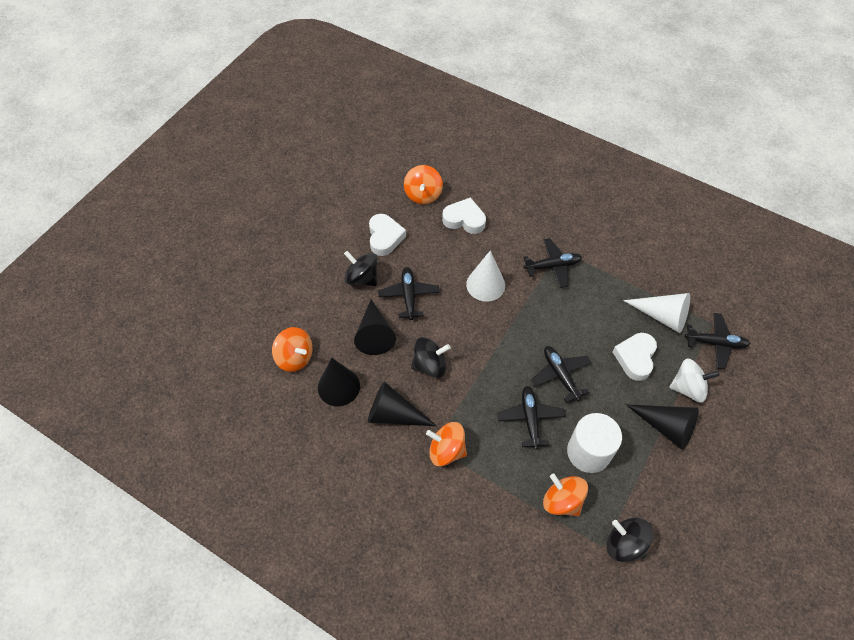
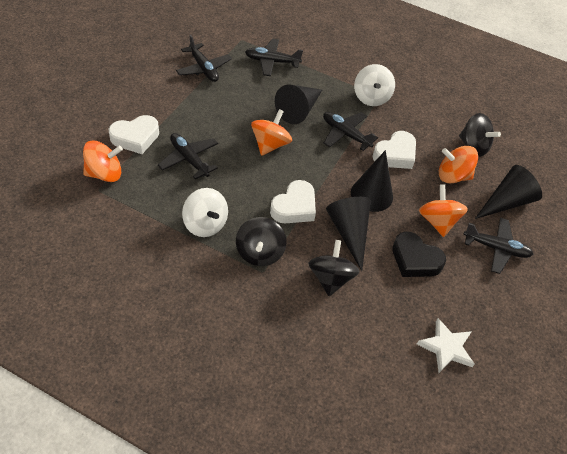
black heart: 0 -> 1
white cone: 2 -> 0
white cylinder: 1 -> 0
white spinning top: 1 -> 2
white star: 0 -> 1

